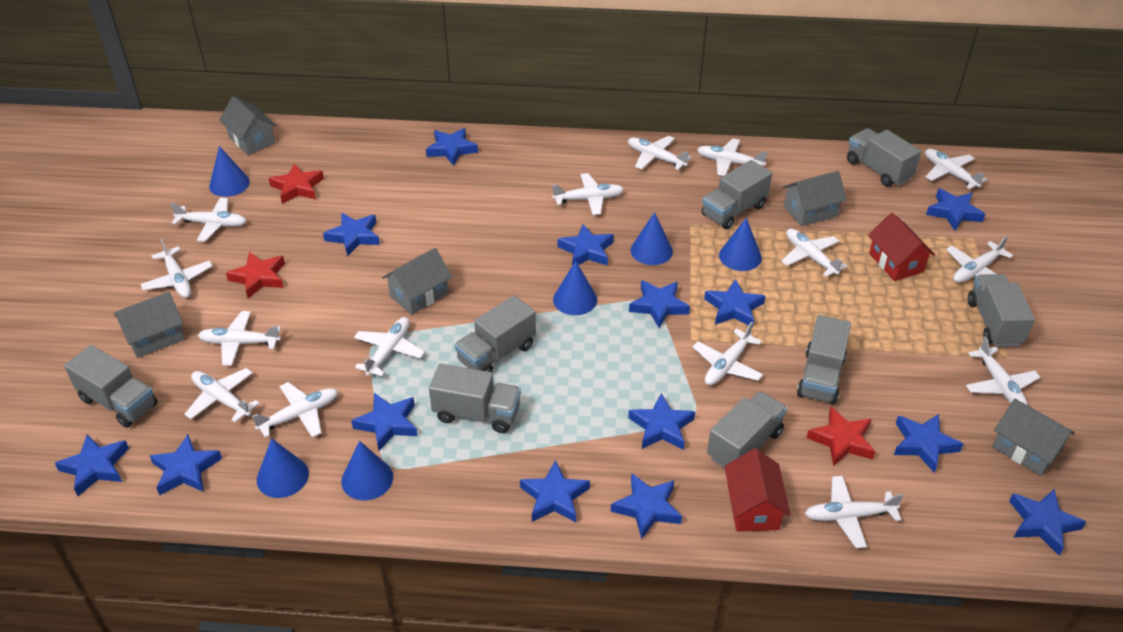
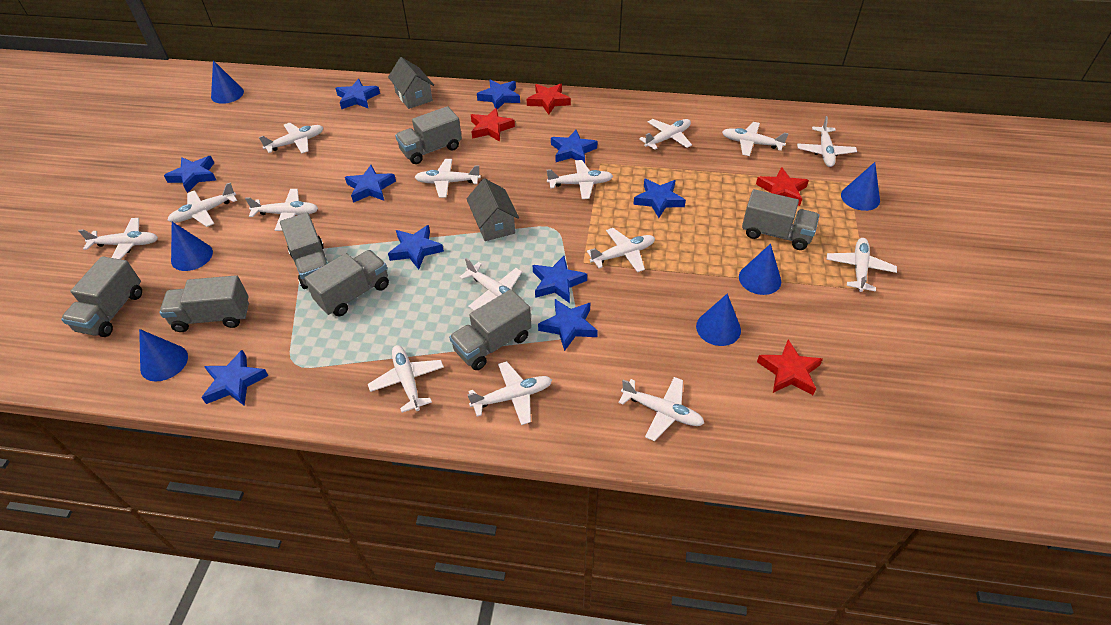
blue star: 14 -> 10
grey house: 5 -> 2
grey truck: 8 -> 7
red house: 2 -> 0
red star: 3 -> 4

